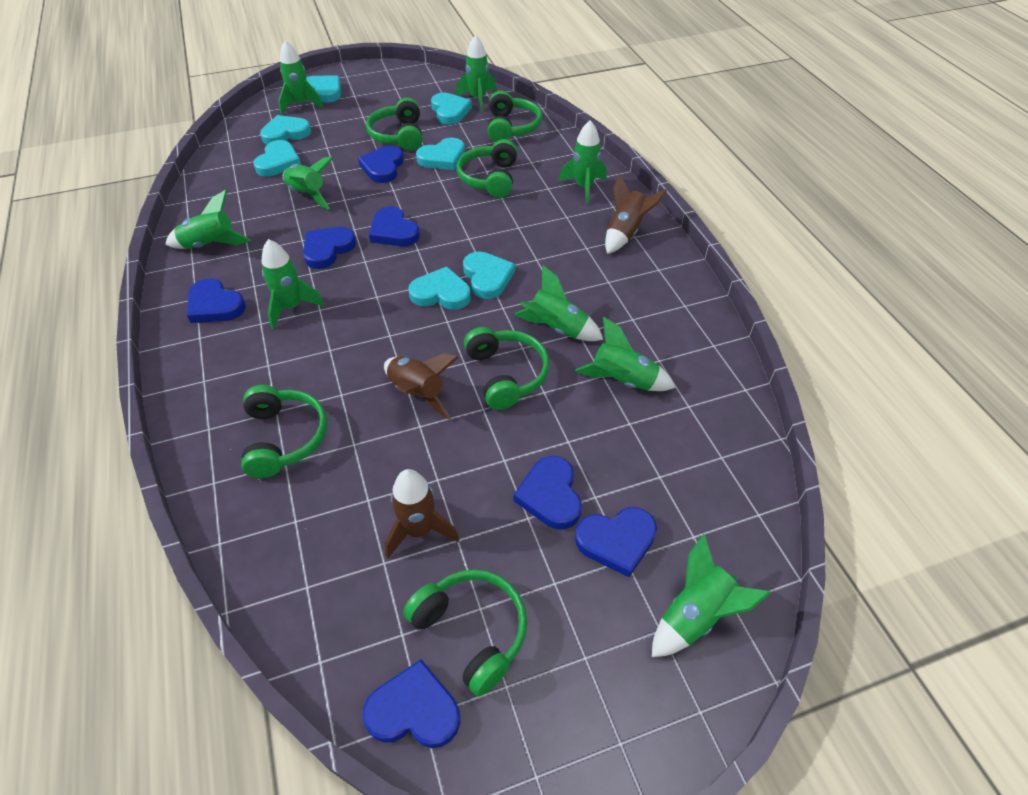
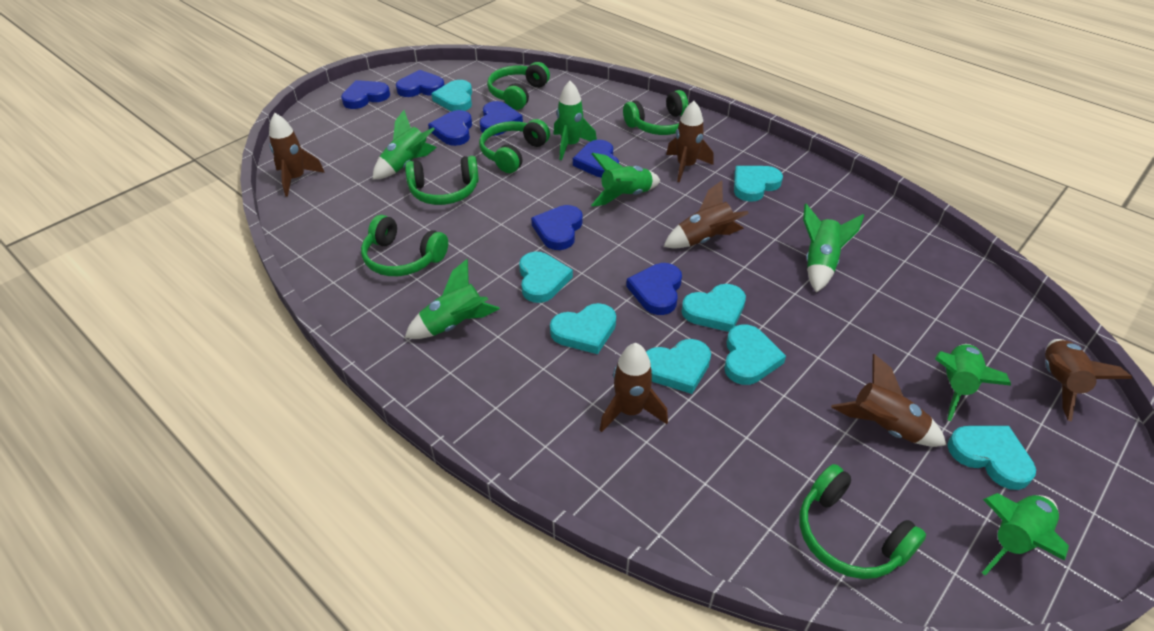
brown rocket: 3 -> 6
green rocket: 9 -> 7
turquoise heart: 7 -> 8

